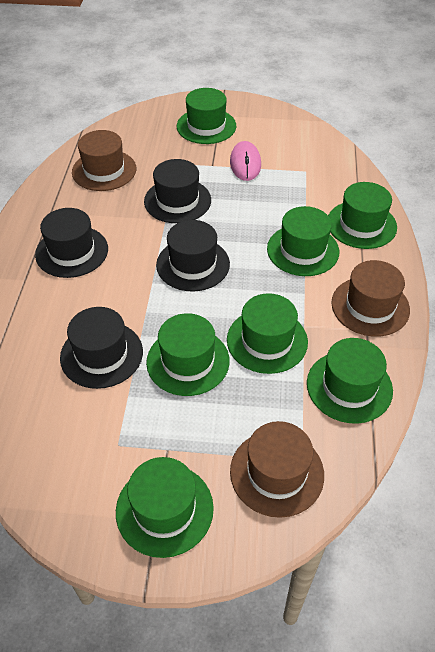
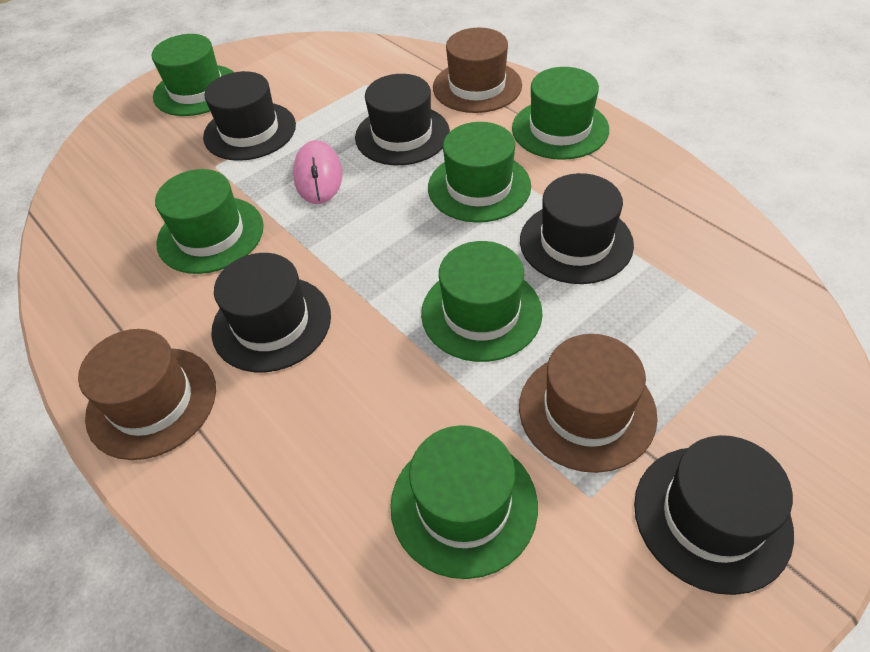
black hat: 4 -> 5
green hat: 7 -> 6

